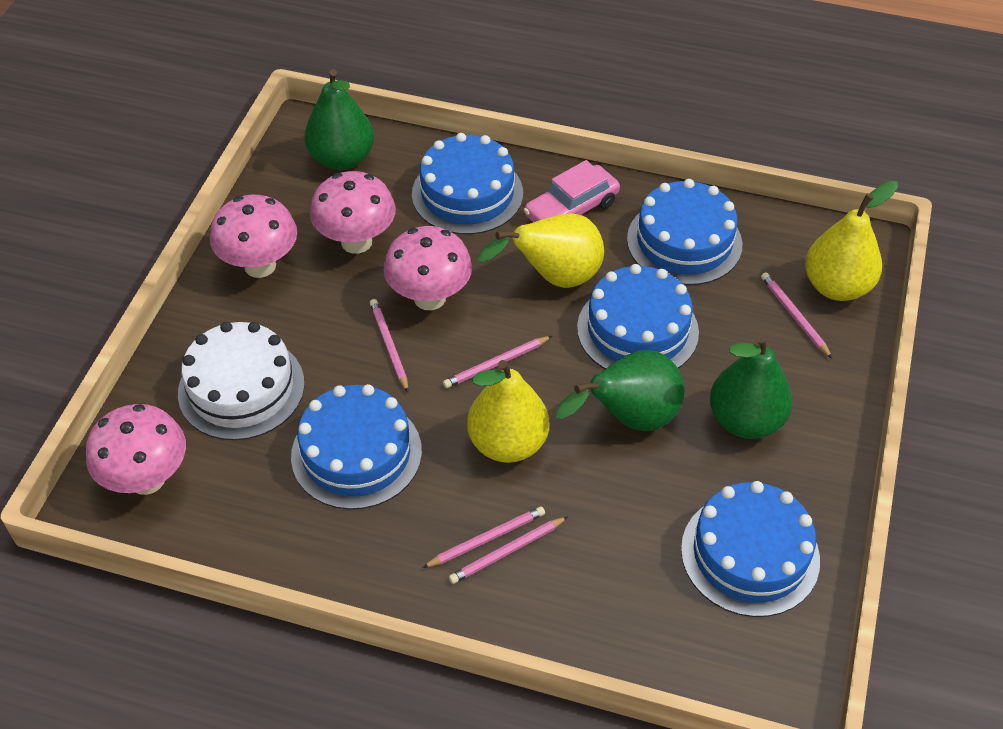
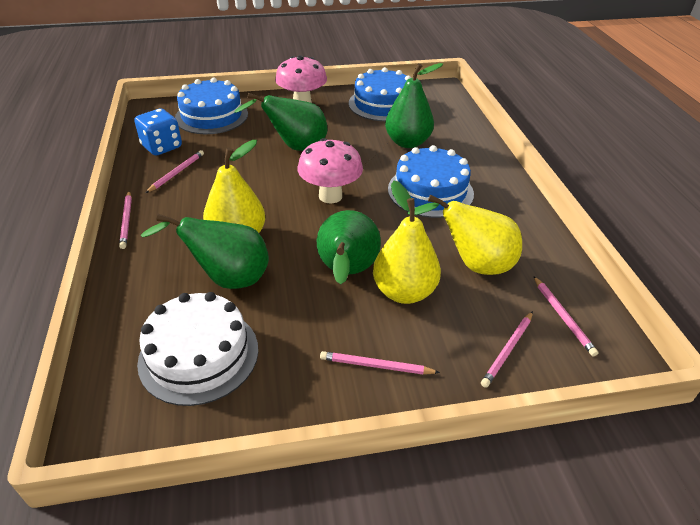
blue cake: 5 -> 3
blue dice: 0 -> 1
green pear: 3 -> 4
pink car: 1 -> 0
pink mushroom: 4 -> 2

